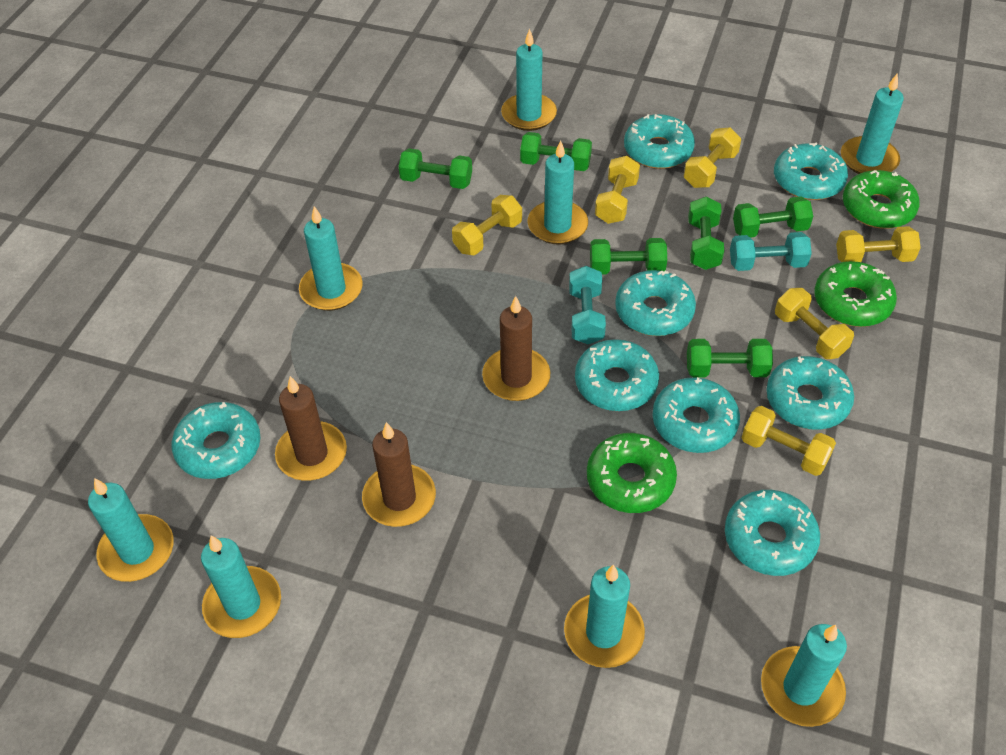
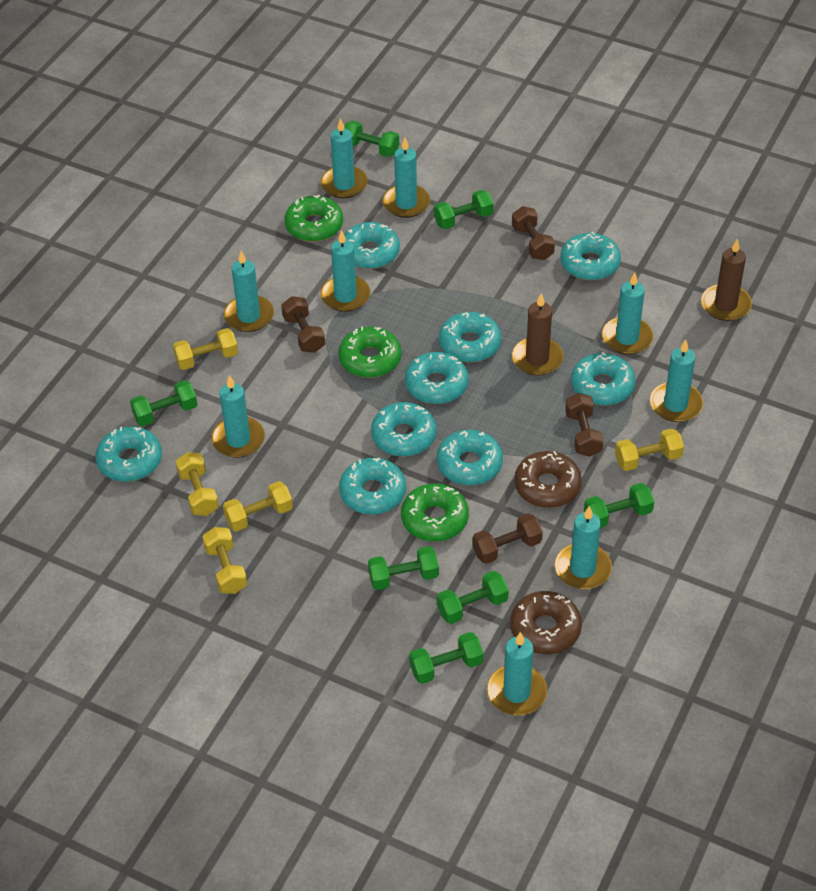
brown candle: 3 -> 2
brown donut: 0 -> 2
brown dumbbell: 0 -> 4
green dumbbell: 6 -> 7
turquoise candle: 8 -> 9
turquoise donut: 8 -> 9
turquoise dumbbell: 2 -> 0
yellow dumbbell: 6 -> 5

